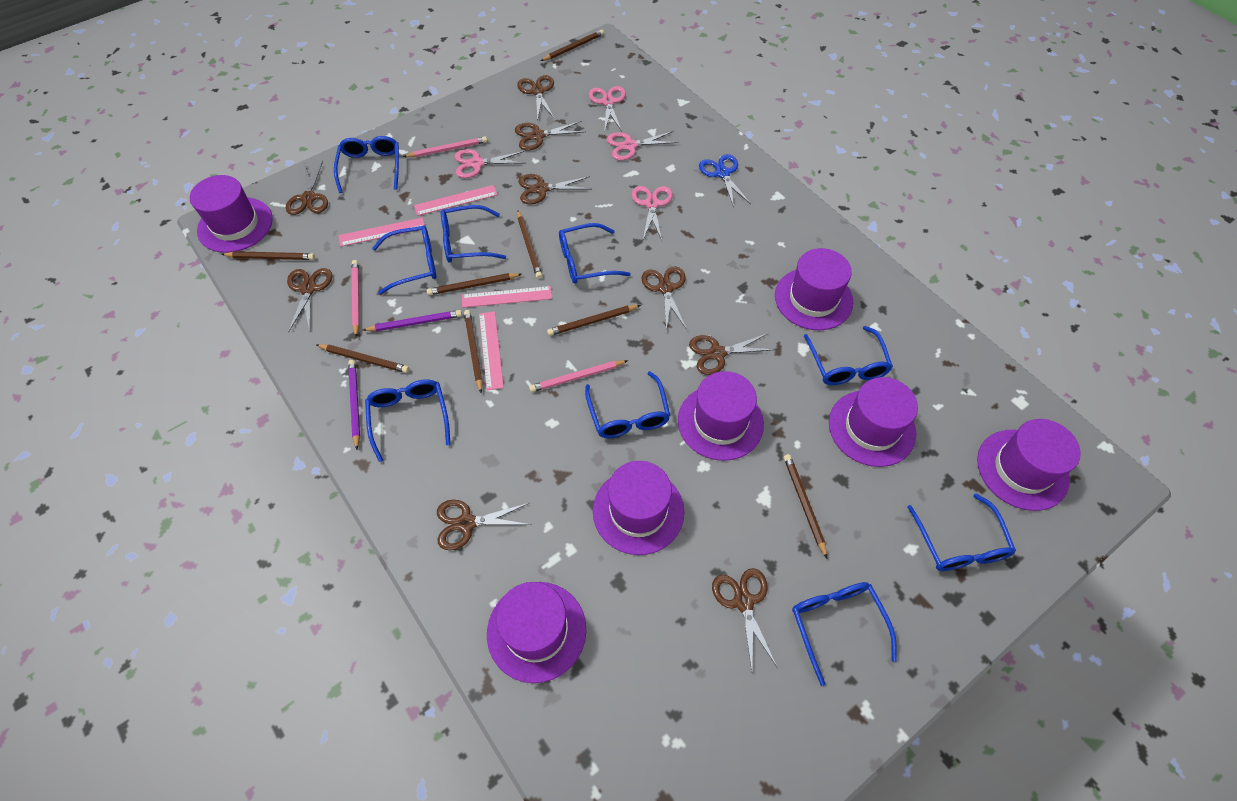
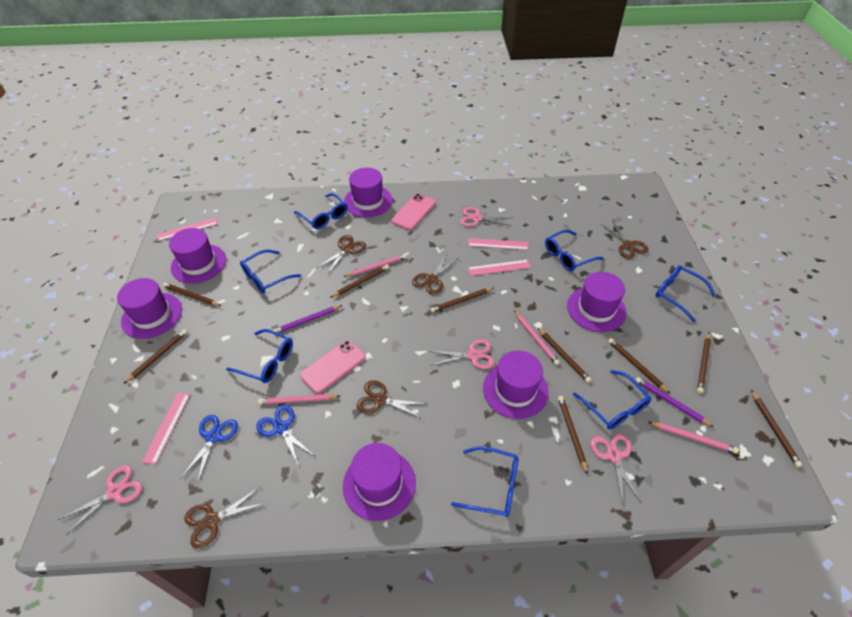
blue glasses: 9 -> 7
blue scissors: 1 -> 2
brown pencil: 8 -> 9
brown scissors: 9 -> 5
pink pencil: 3 -> 4
pink phone: 0 -> 2
purple hat: 7 -> 6

